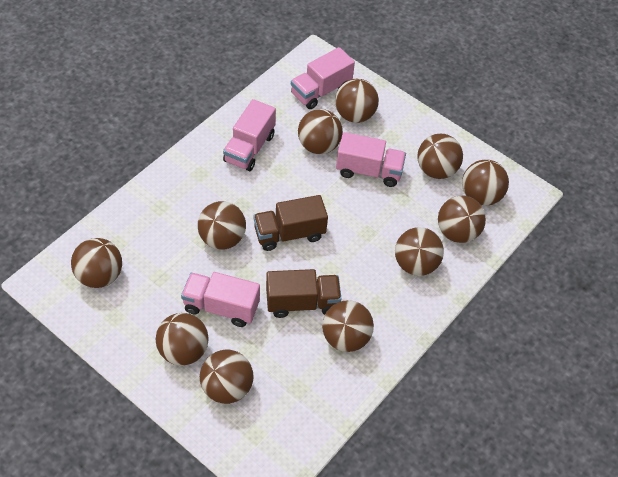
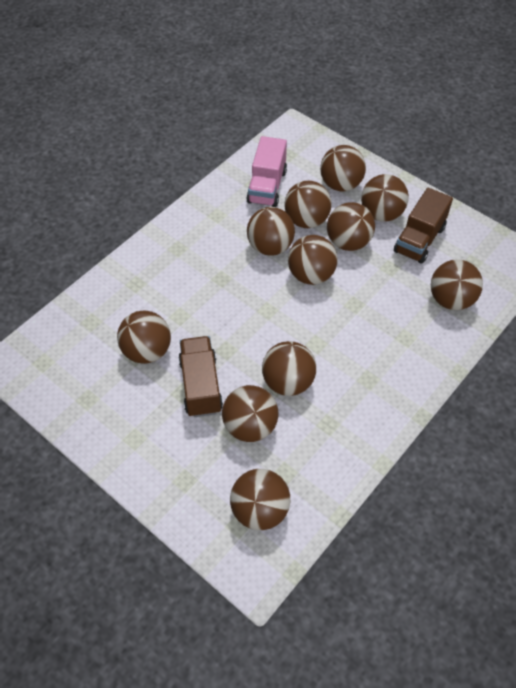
pink truck: 4 -> 1

